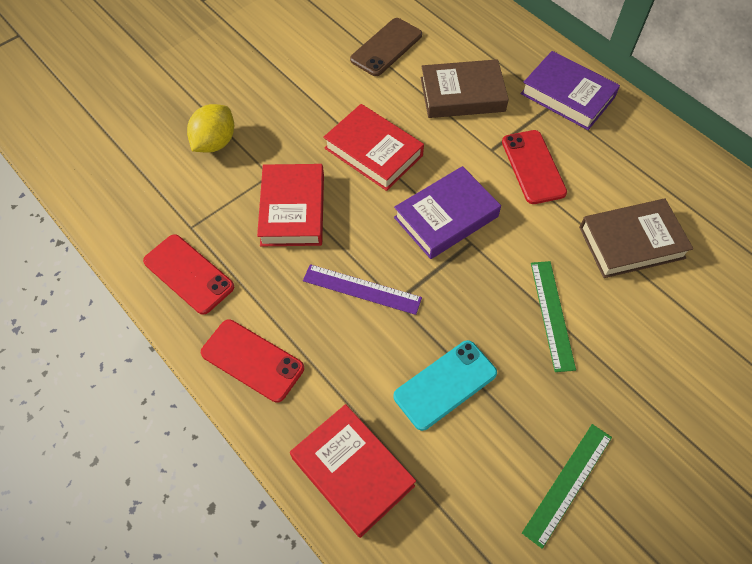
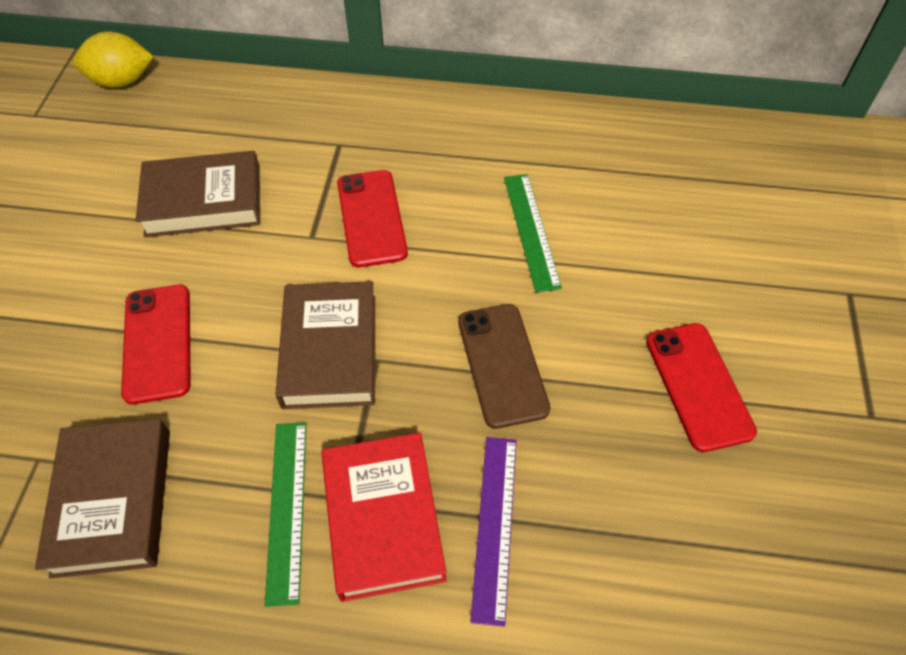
brown book: 2 -> 3
purple book: 2 -> 0
red book: 3 -> 1
turquoise phone: 1 -> 0

